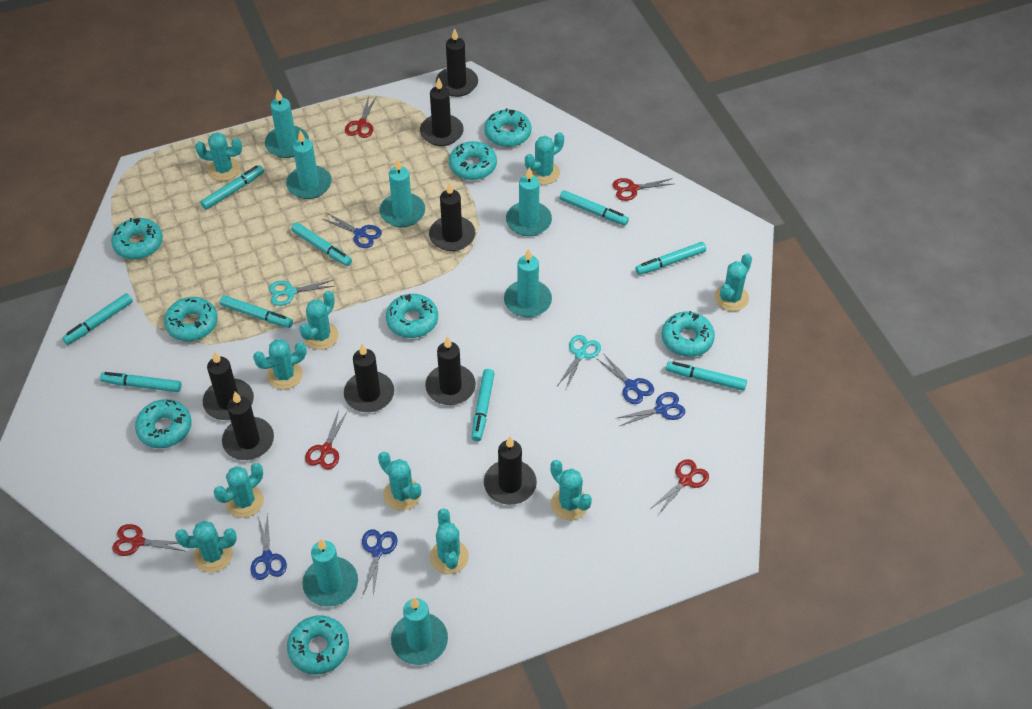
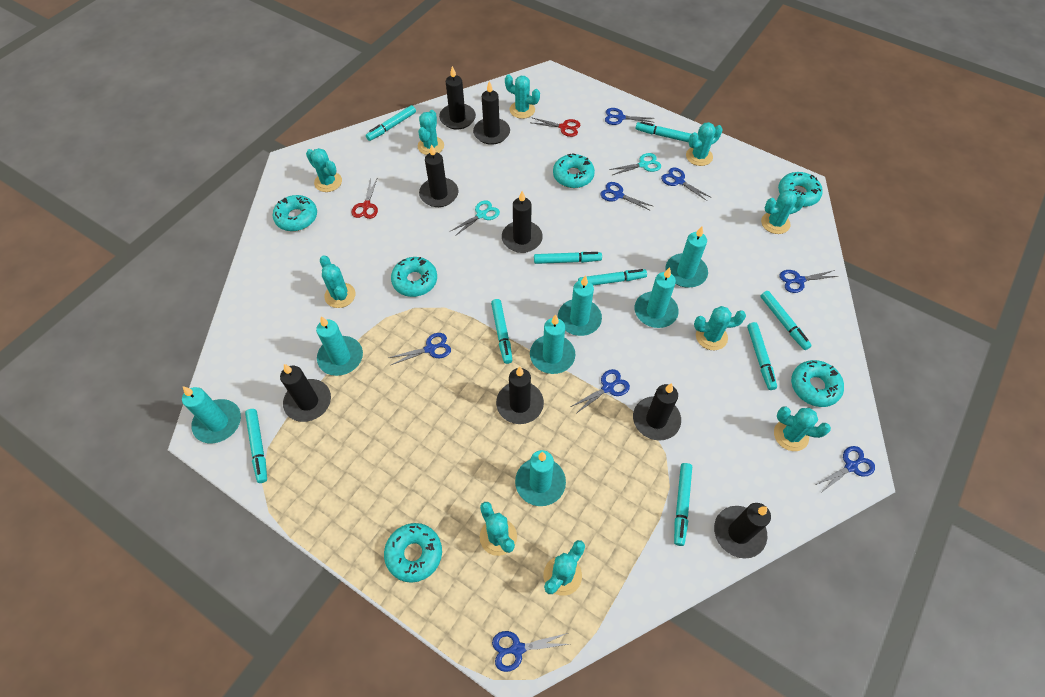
blue scissors: 5 -> 8
red scissors: 5 -> 2
turquoise donut: 8 -> 6

